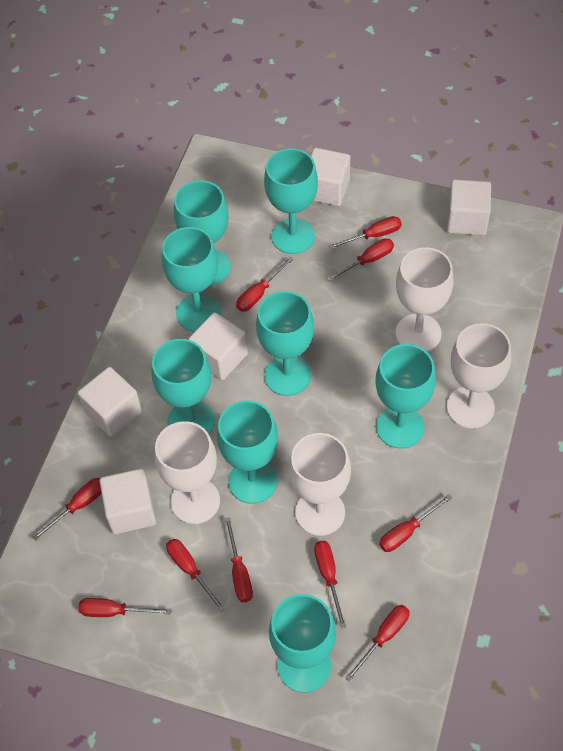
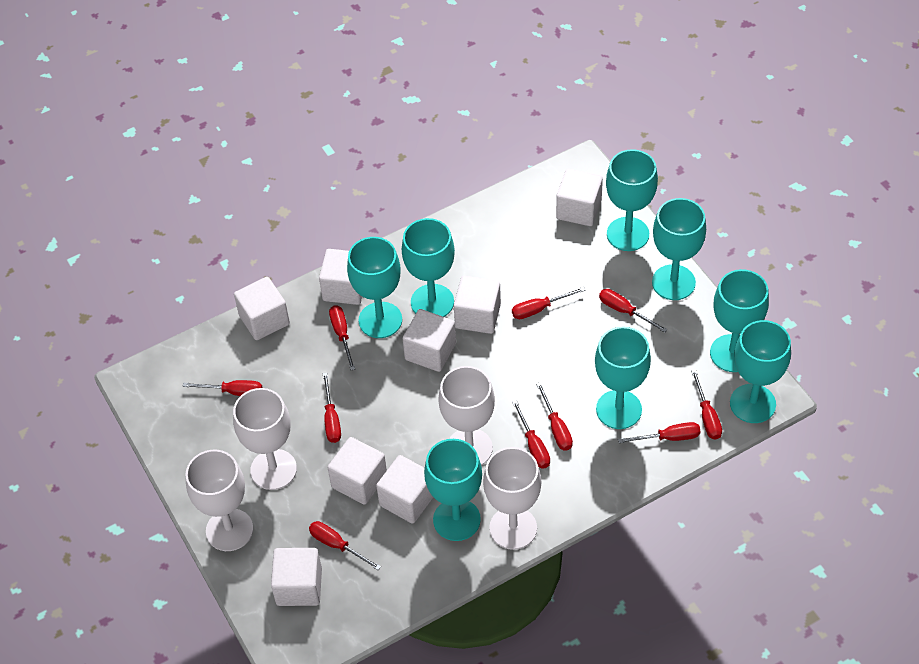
white cube: 5 -> 8

